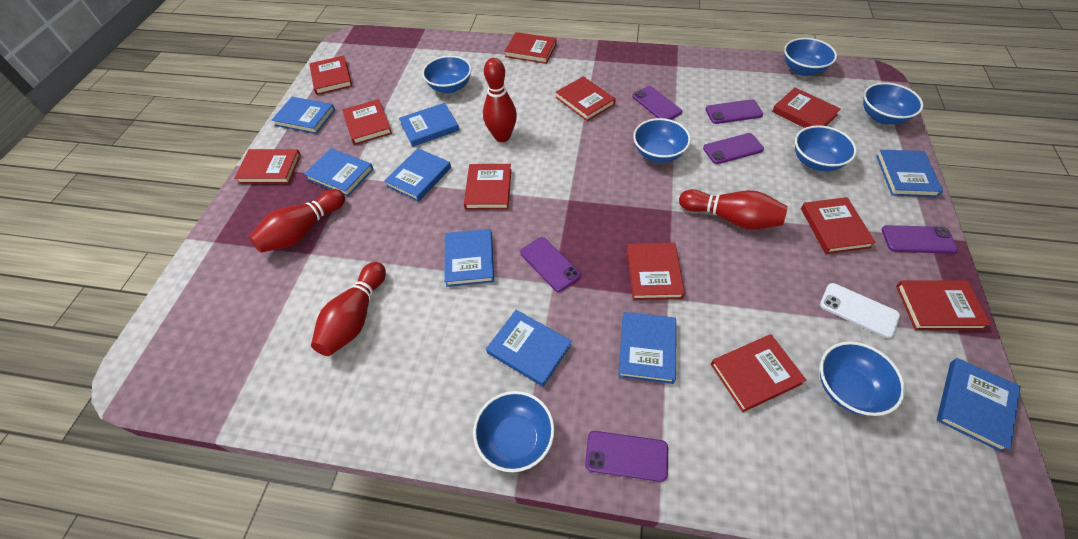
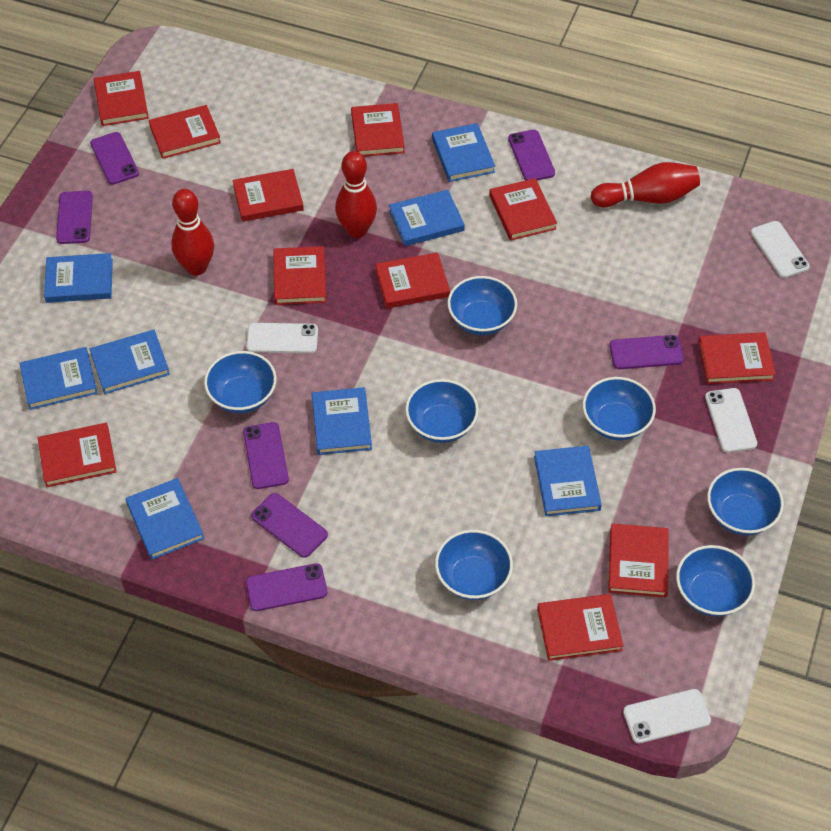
blue book: 9 -> 8
purple phone: 6 -> 7
red bowling pin: 4 -> 3
white phone: 1 -> 4

